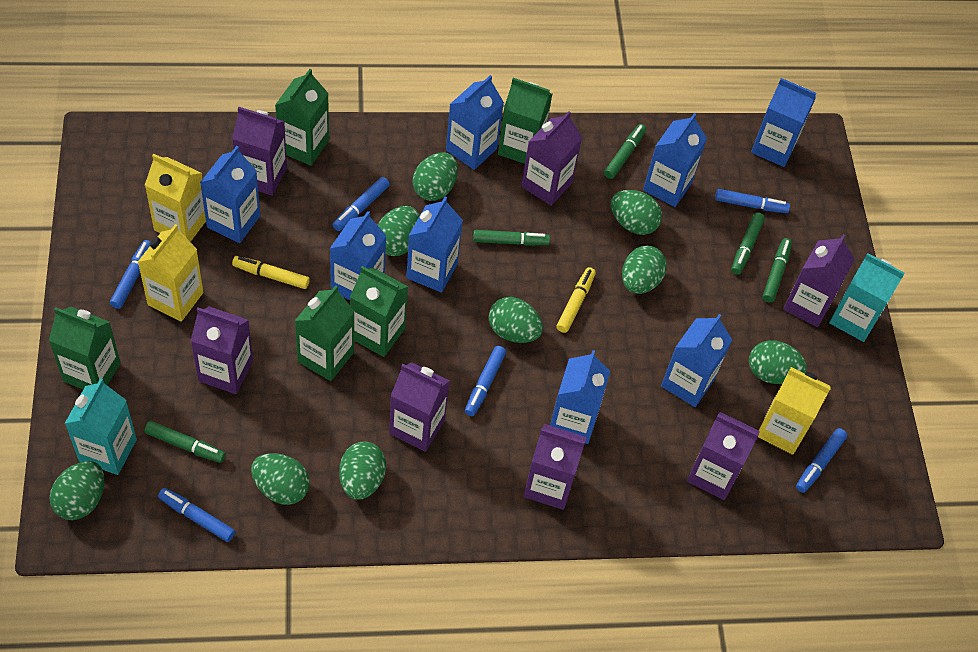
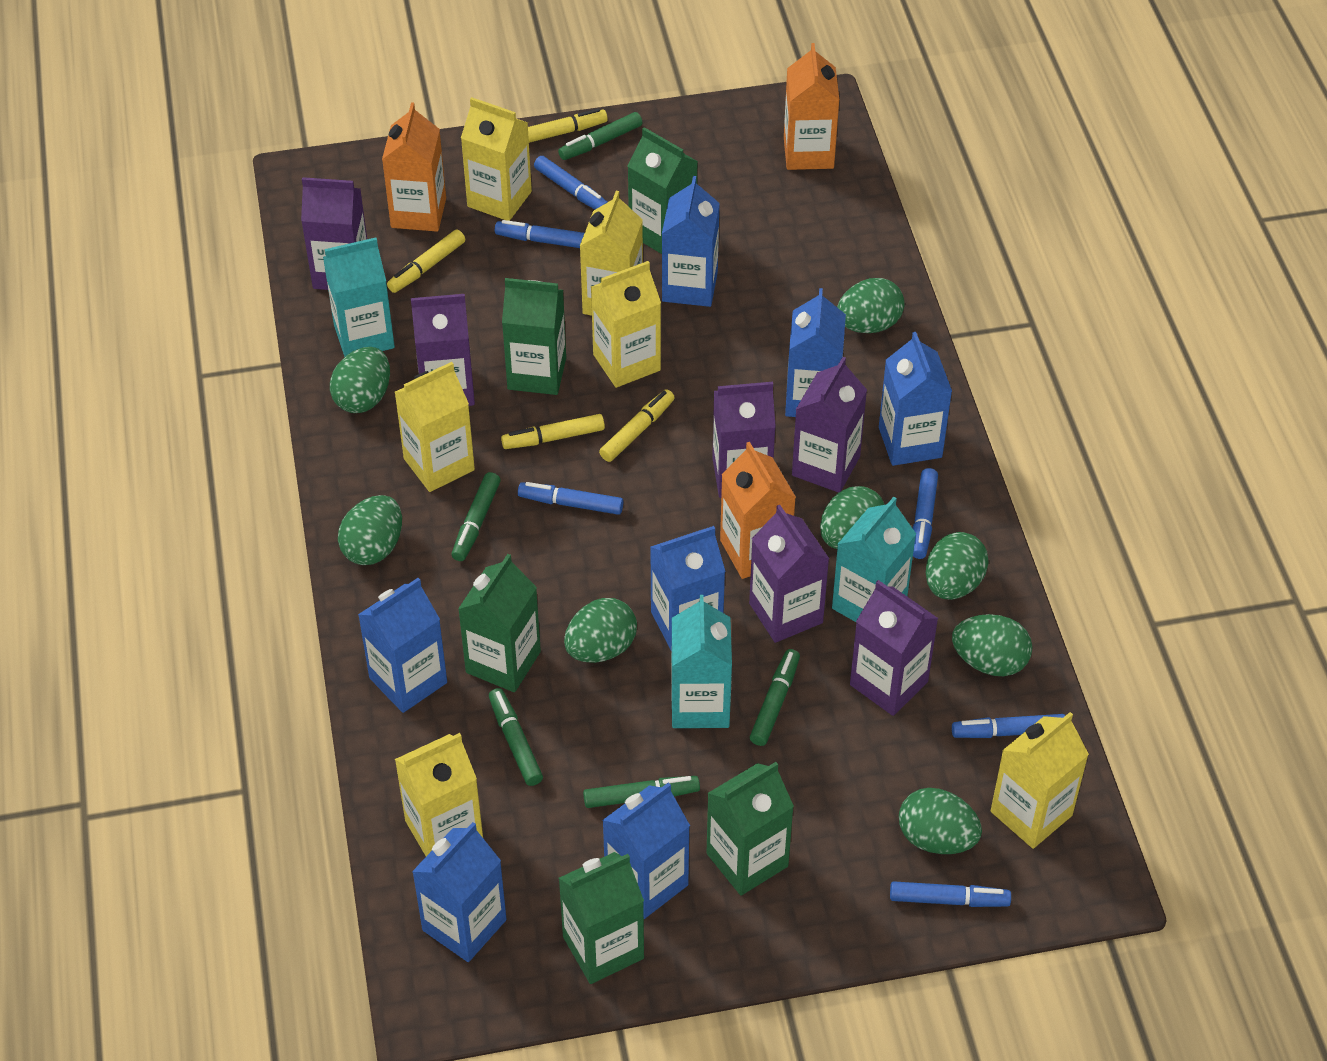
blue carton: 8 -> 7
green egg: 9 -> 8
orange carton: 0 -> 3
purple carton: 7 -> 6
turquoise carton: 2 -> 3
yellow carton: 3 -> 6
yellow marker: 2 -> 4

